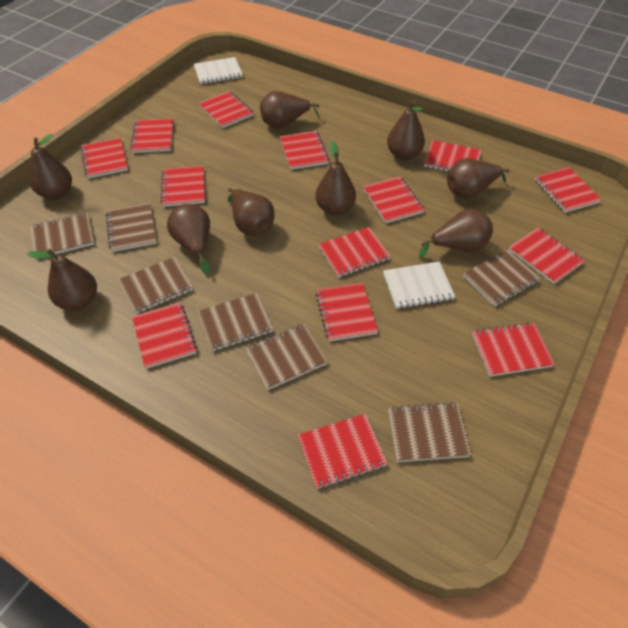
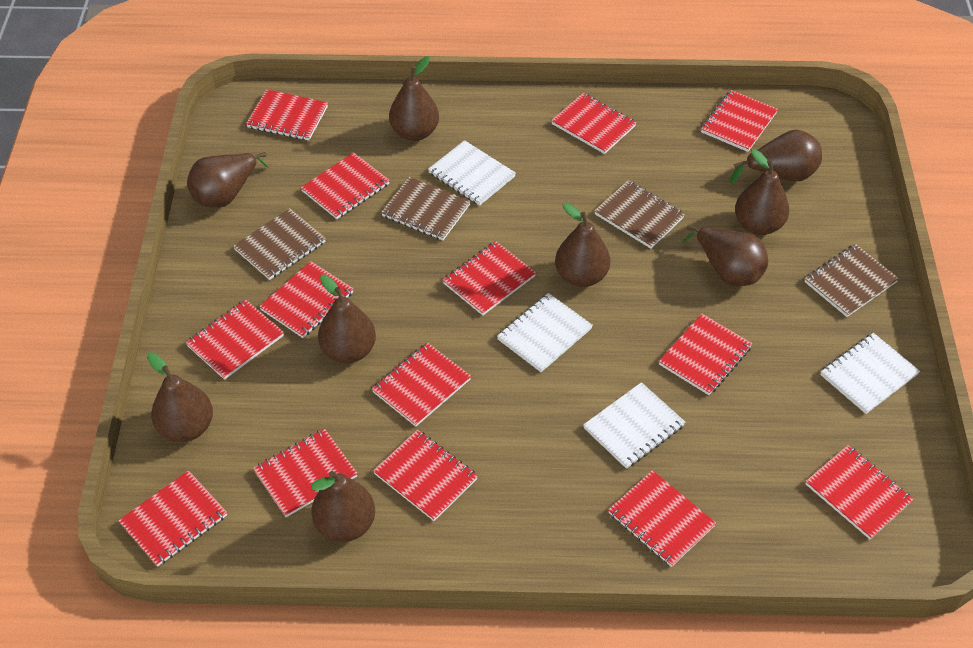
brown notebook: 7 -> 4
white notebook: 2 -> 4

